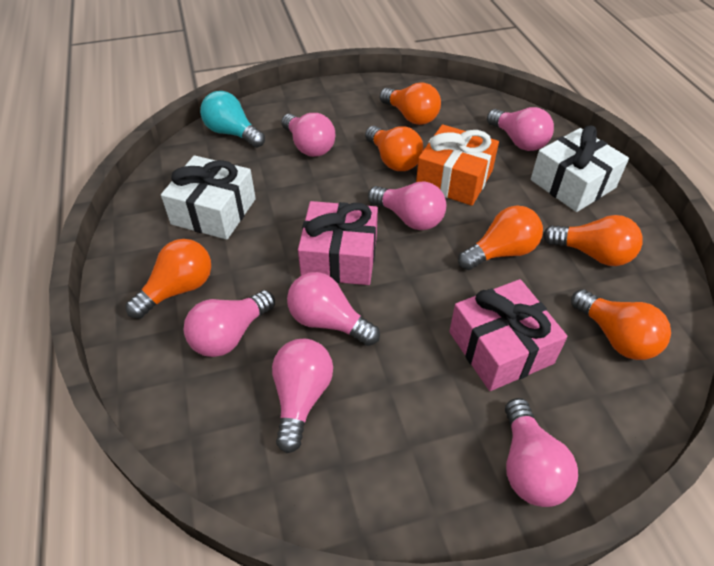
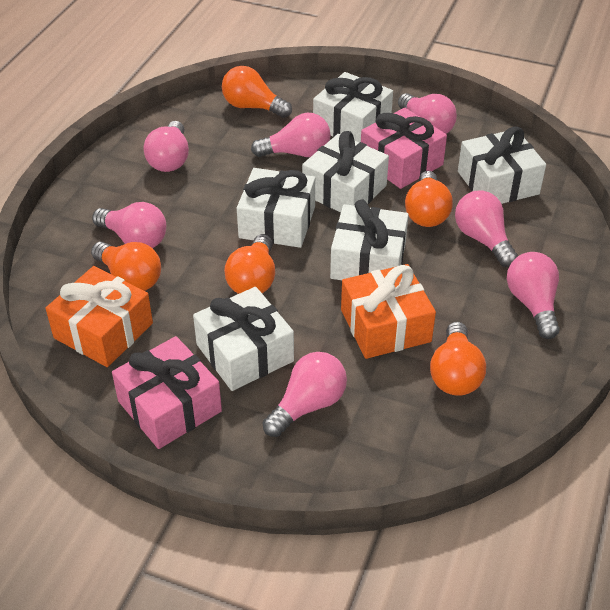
orange gift: 1 -> 2
orange light bulb: 6 -> 5
turquoise light bulb: 1 -> 0
white gift: 2 -> 6

